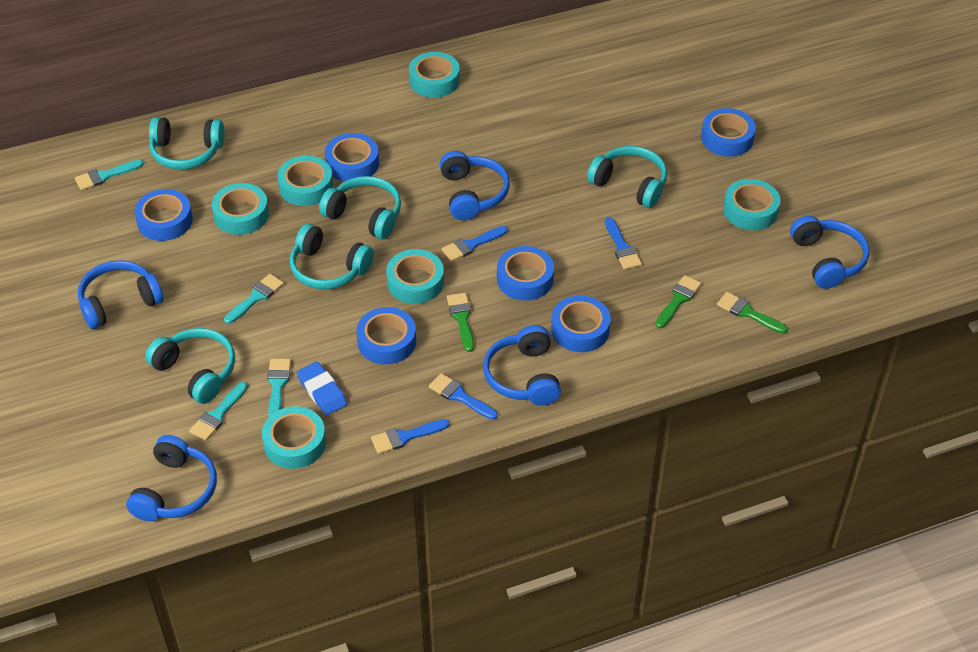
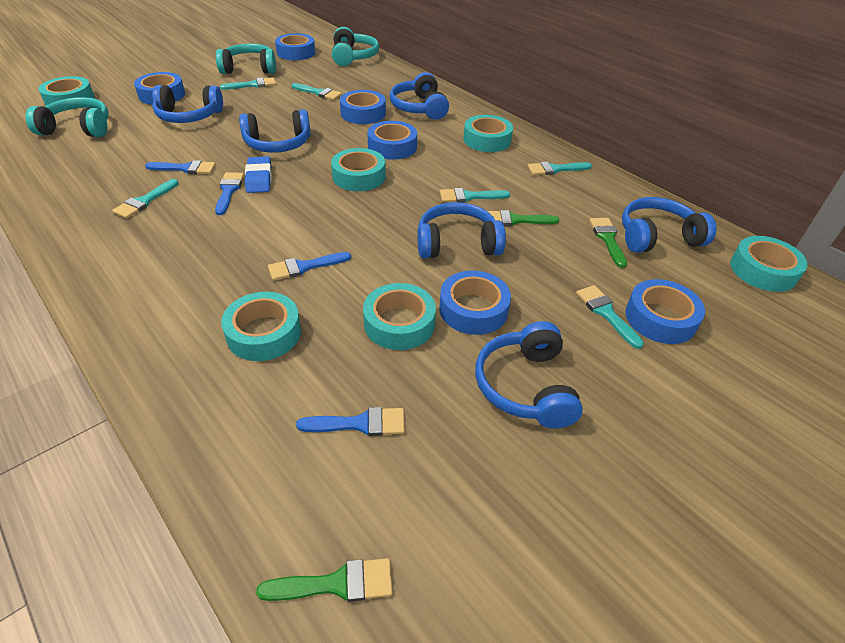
blue headphones: 5 -> 6
turquoise brush: 4 -> 6
turquoise headphones: 5 -> 3

